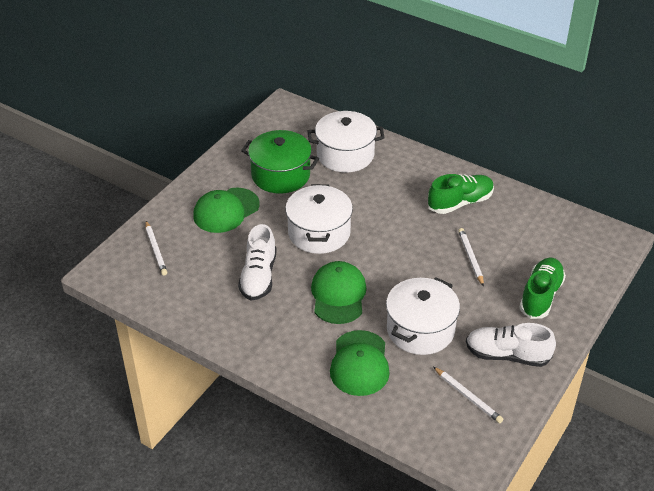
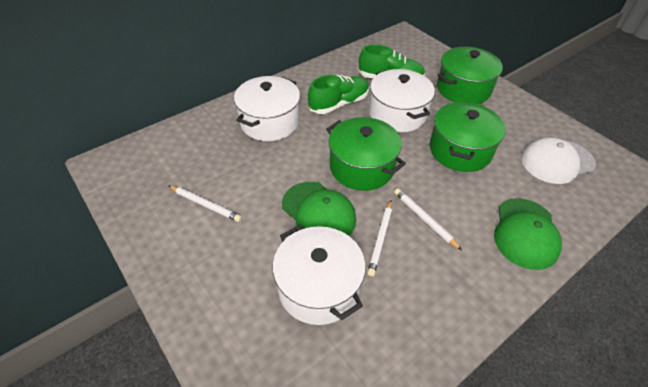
green cap: 3 -> 2
green pot: 1 -> 3
white cap: 0 -> 1
white shoe: 2 -> 0

